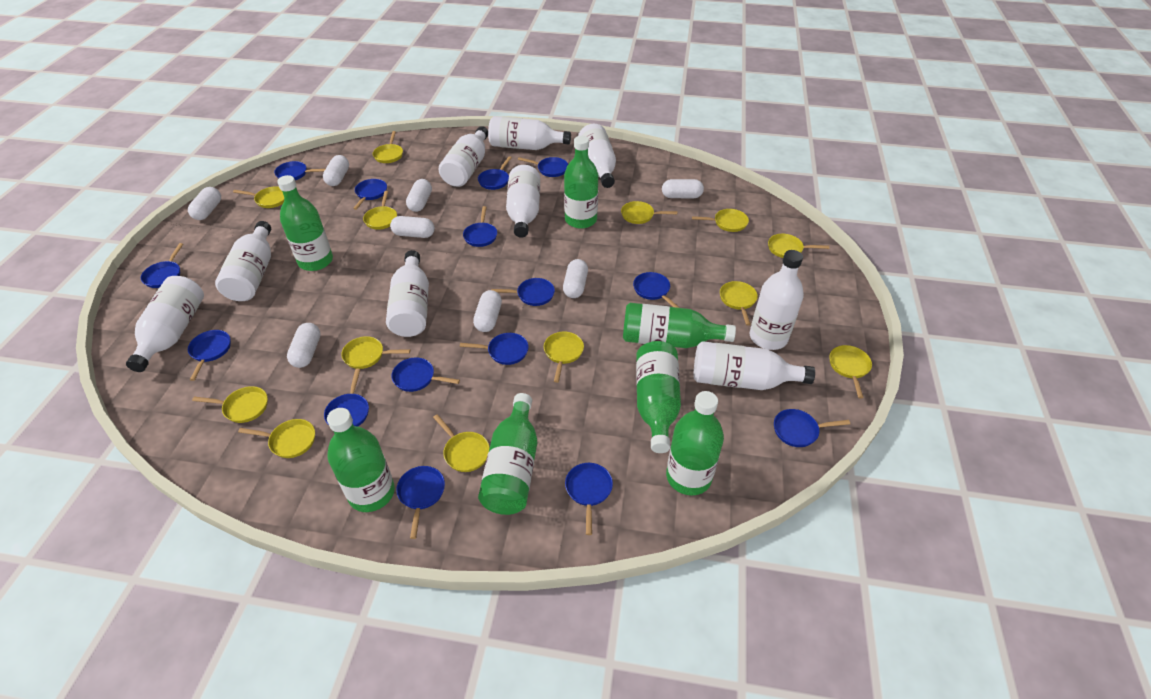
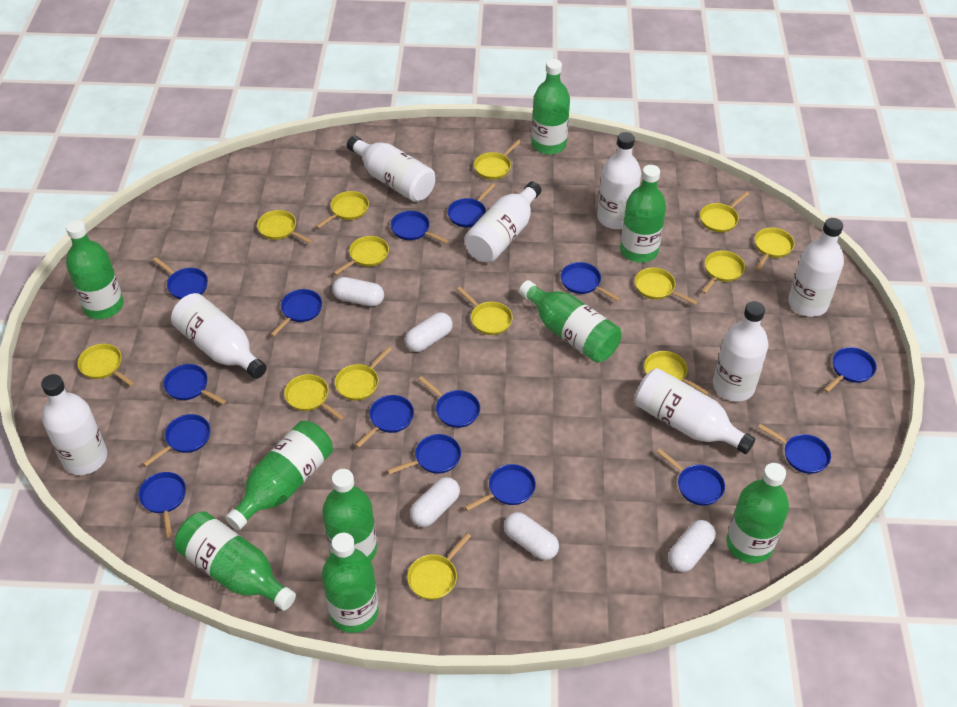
green bottle: 7 -> 9
white bottle: 9 -> 8
white capsule: 8 -> 5
yellow pan: 13 -> 14

